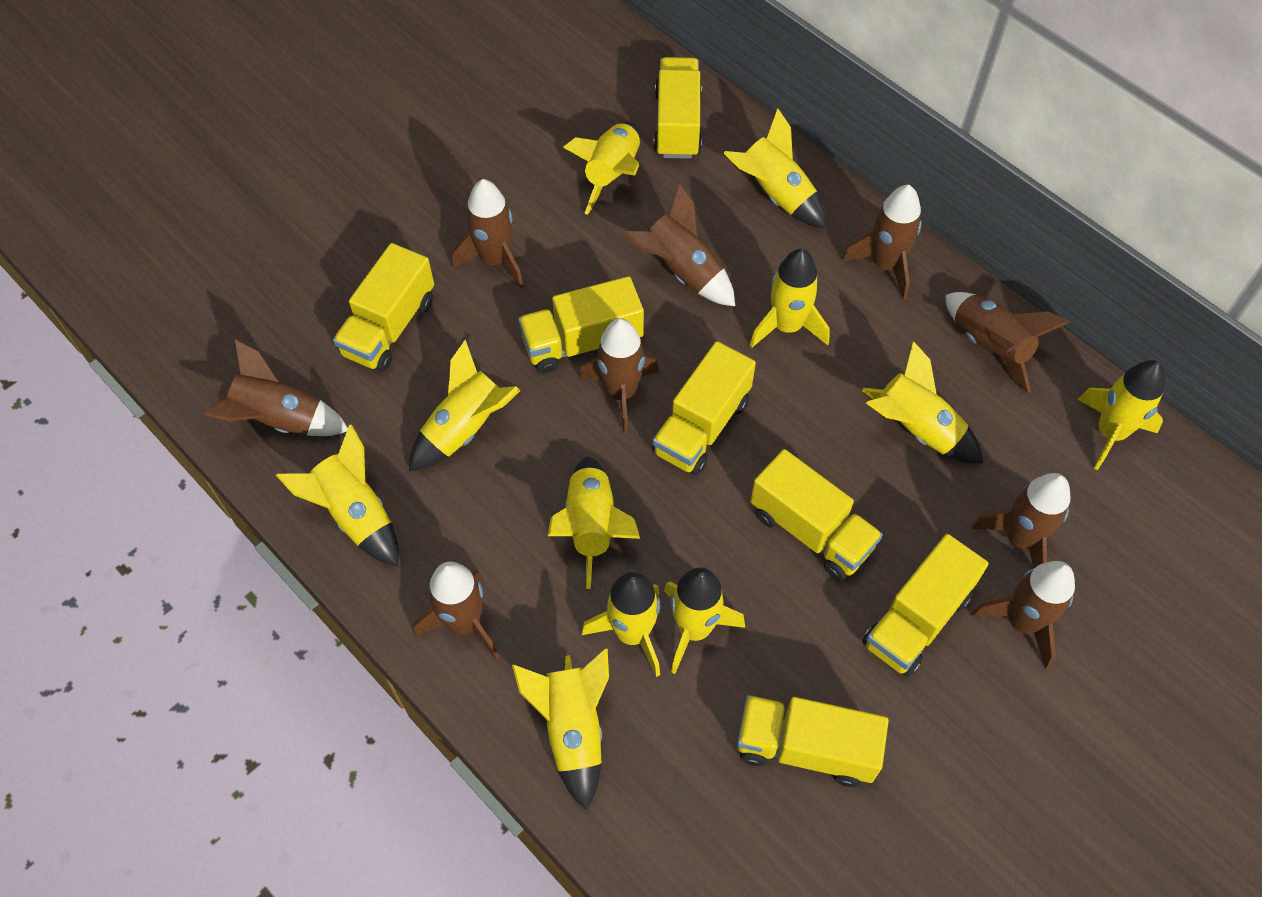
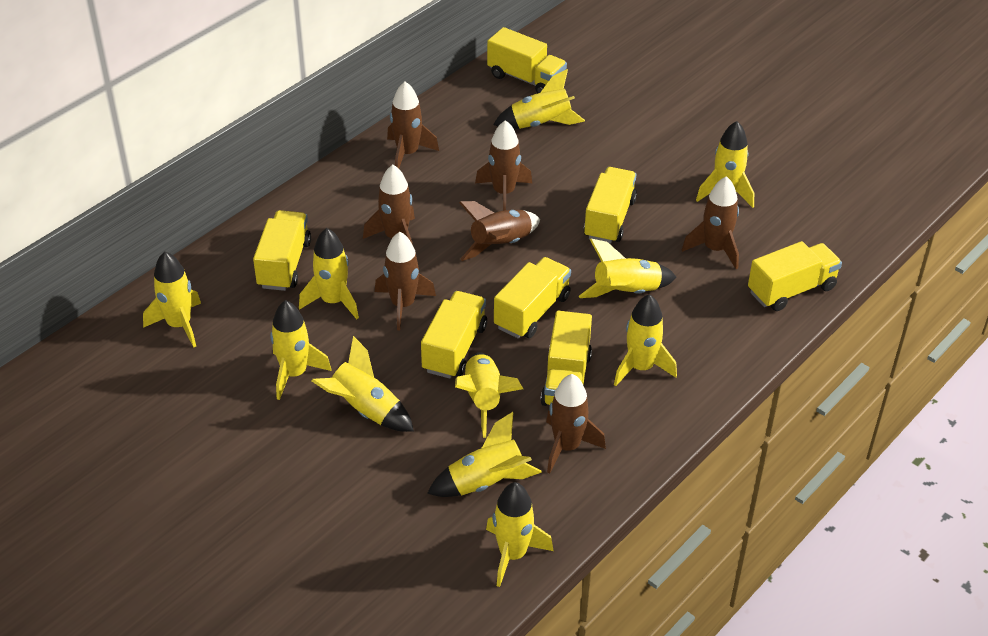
brown rocket: 9 -> 7

